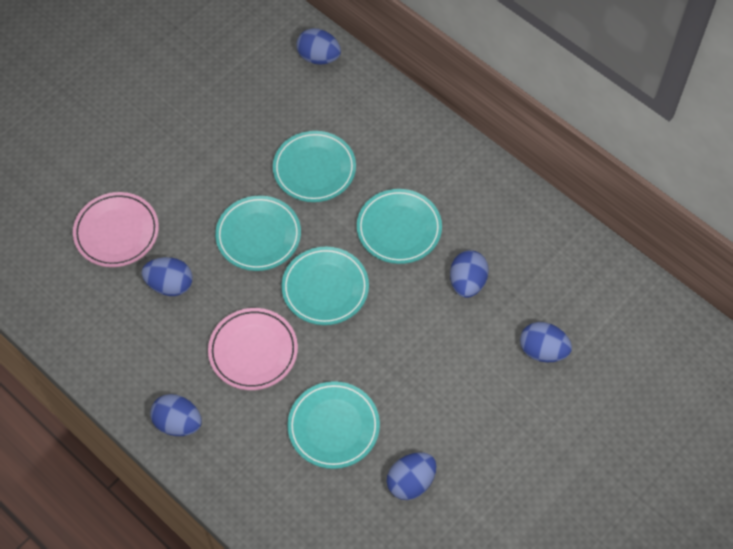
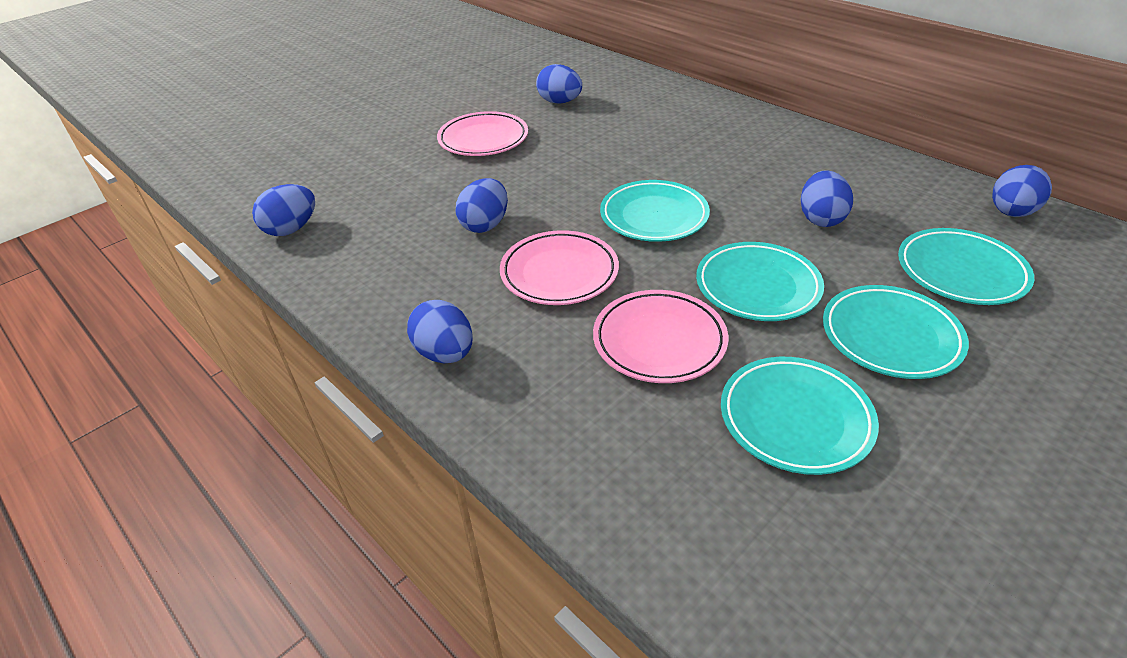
pink plate: 2 -> 3

